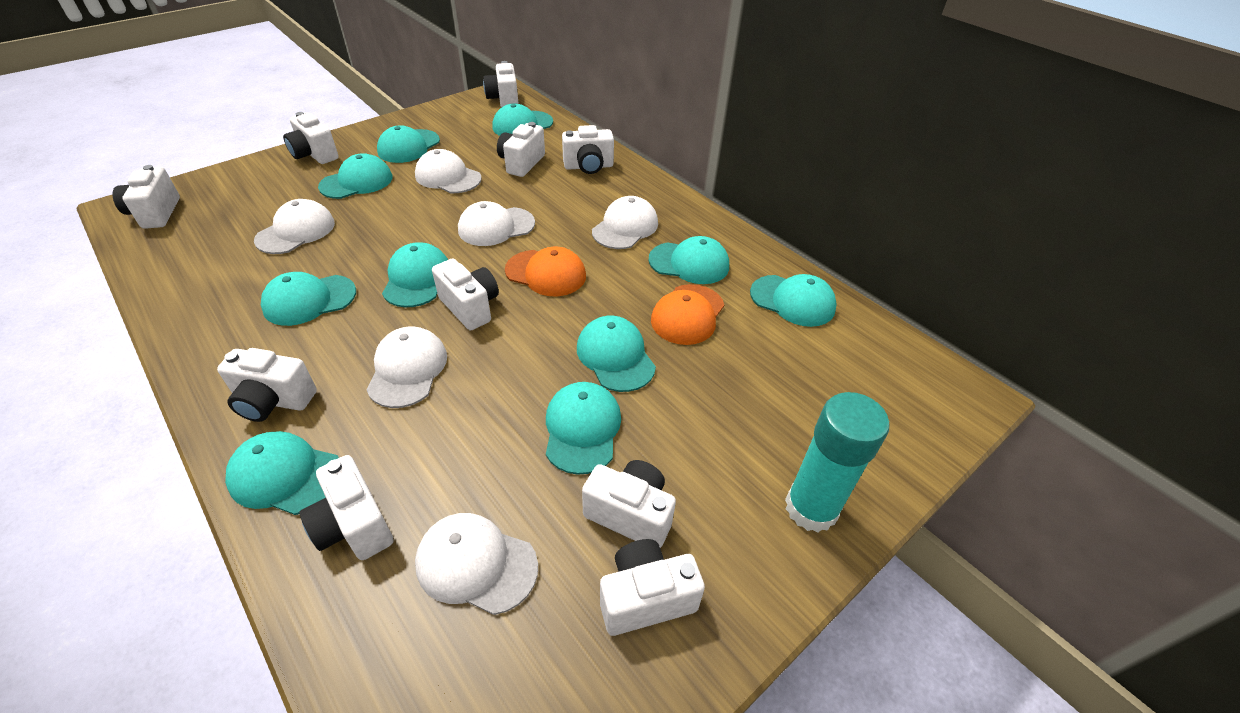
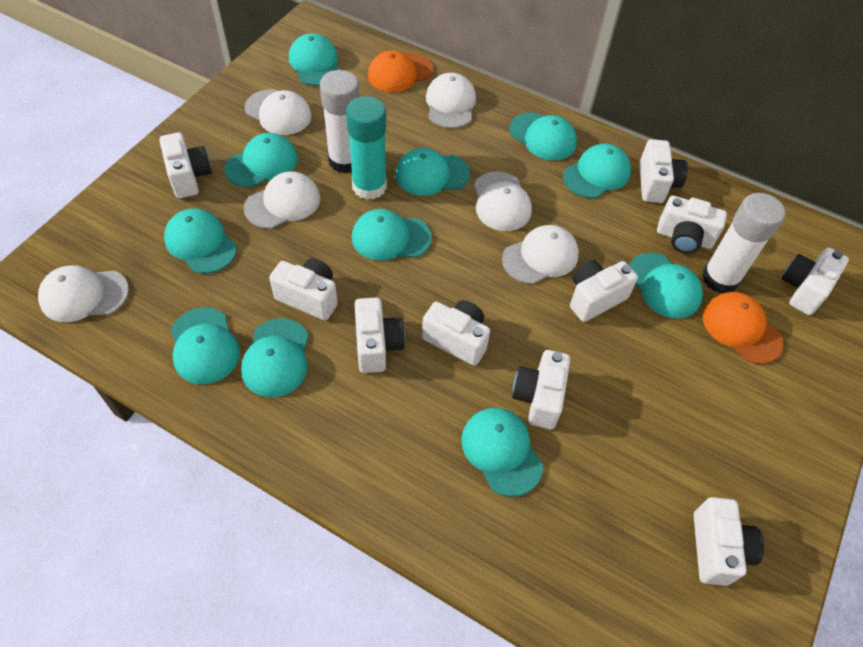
turquoise cap: 10 -> 11
white glue stick: 0 -> 2

